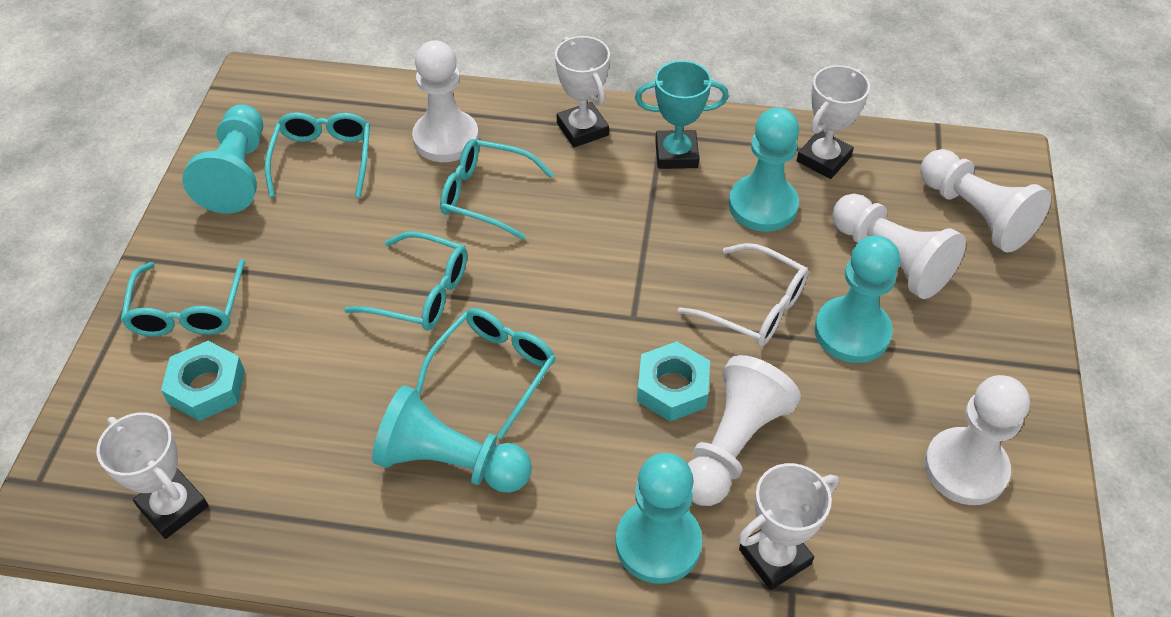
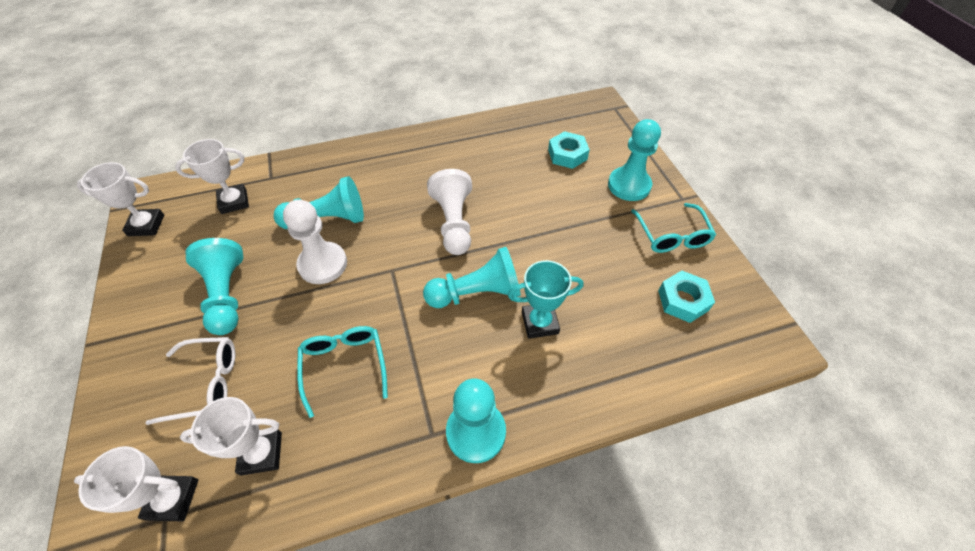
turquoise glasses: 5 -> 2
white pawn: 5 -> 2

